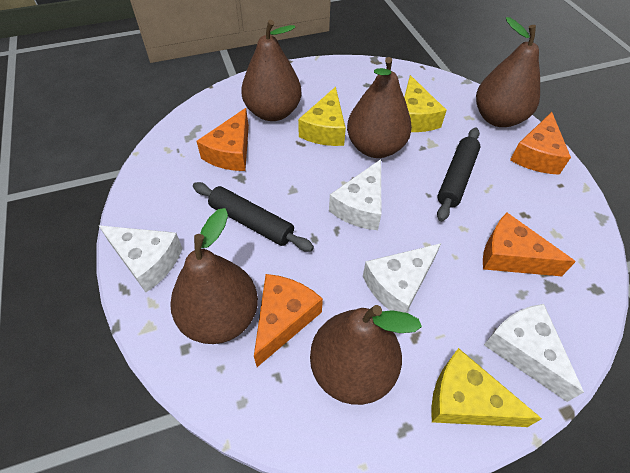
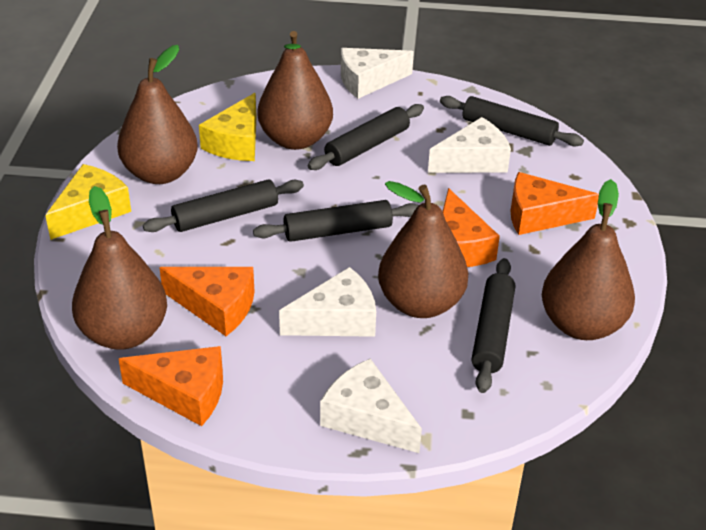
black rolling pin: 2 -> 5
yellow cheese: 3 -> 2

